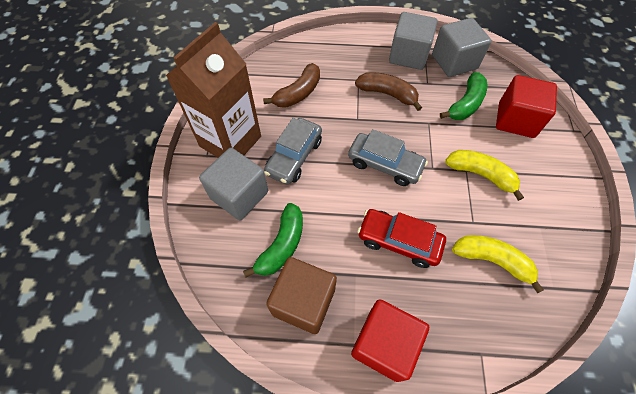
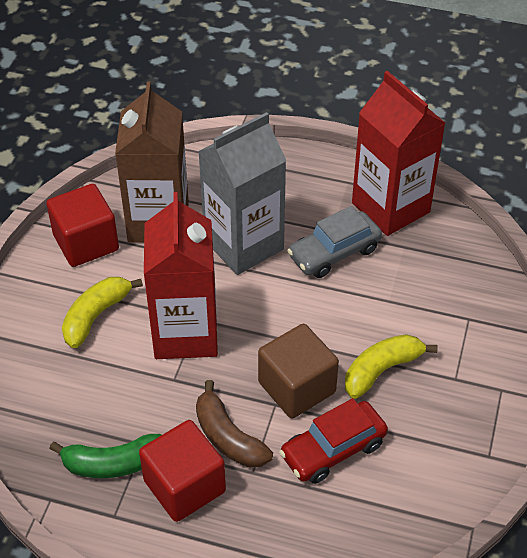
brown banana: 2 -> 1
green banana: 2 -> 1
grey car: 2 -> 1
grey carton: 0 -> 1
grey cube: 3 -> 0
red carton: 0 -> 2

